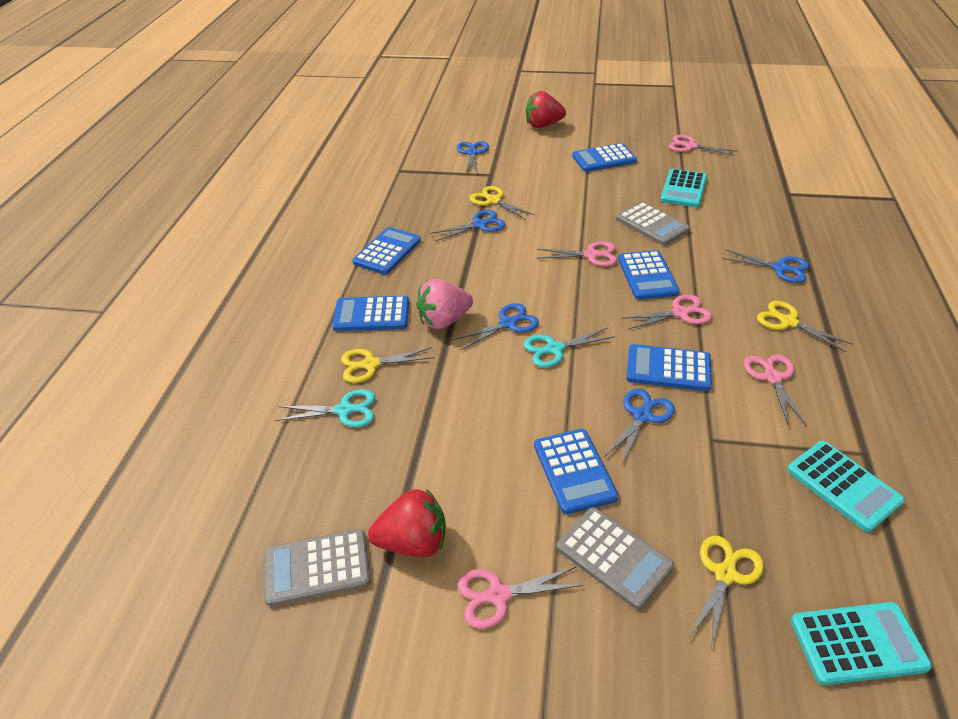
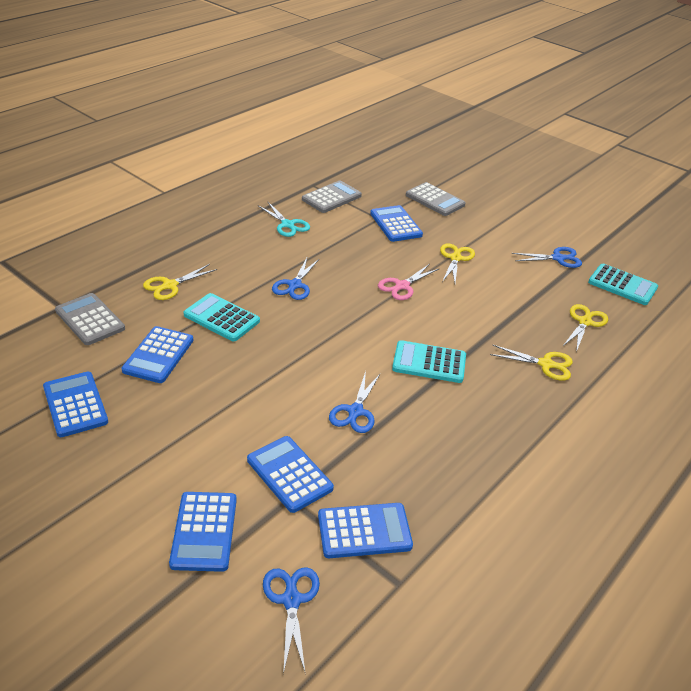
blue scissors: 5 -> 4
pink scissors: 5 -> 1
pink strawberry: 1 -> 0
red strawberry: 2 -> 0
turquoise scissors: 2 -> 1

